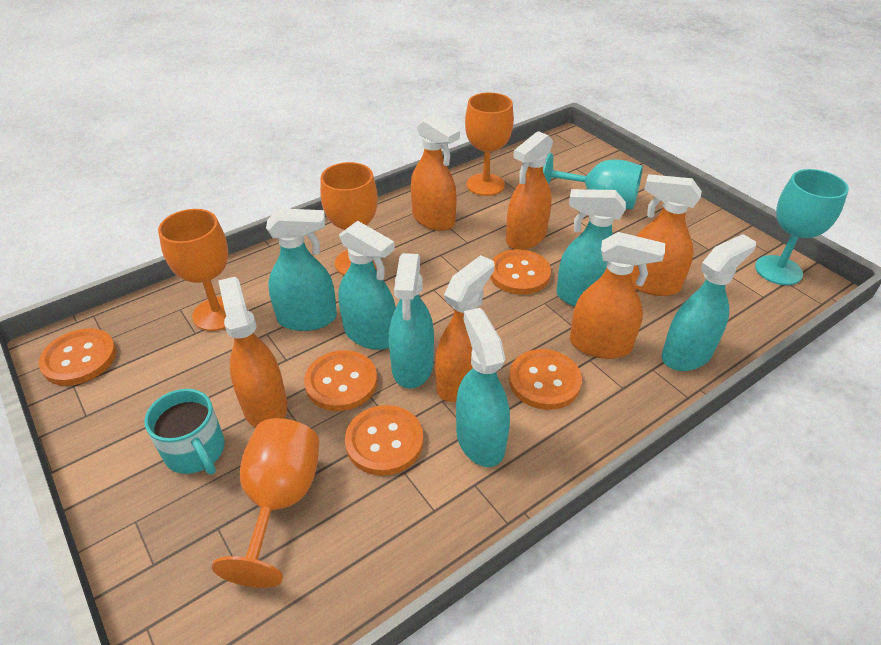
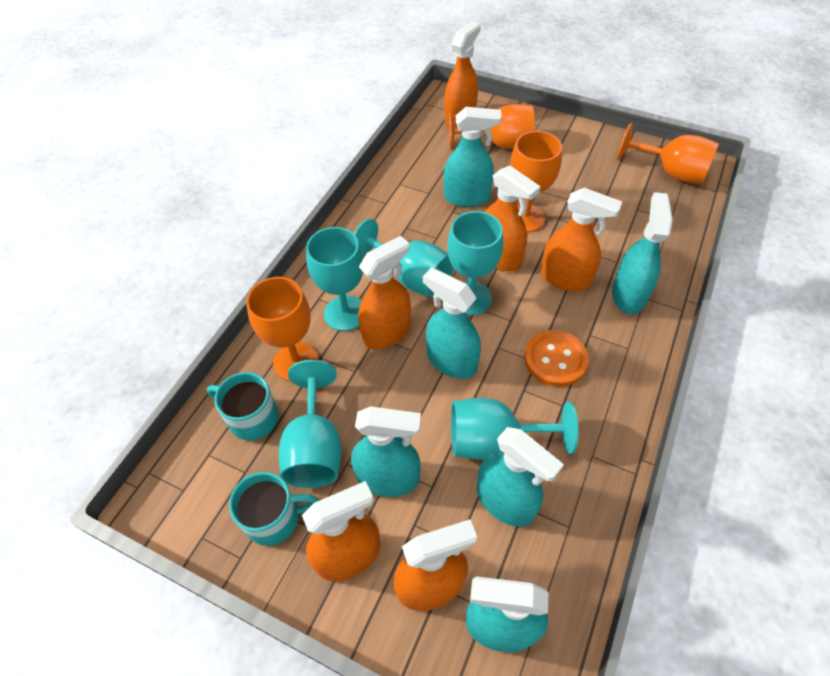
orange button: 5 -> 1
turquoise goblet: 2 -> 5
turquoise mug: 1 -> 2

